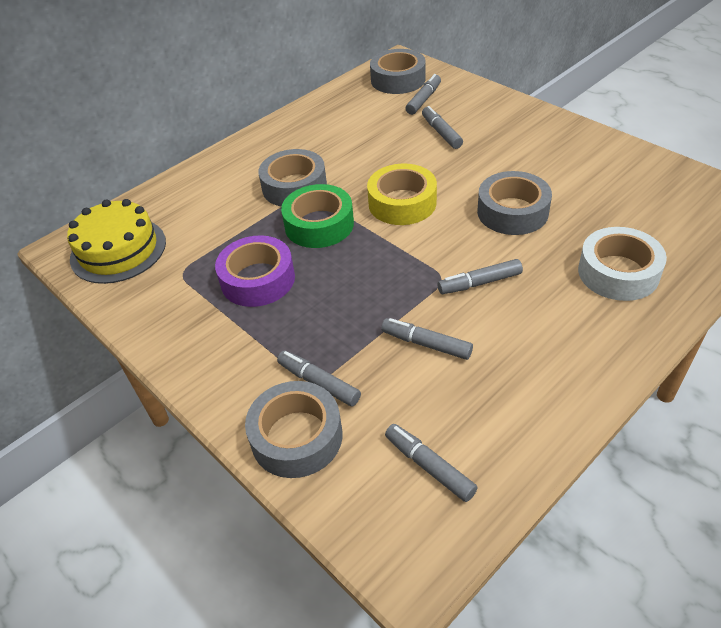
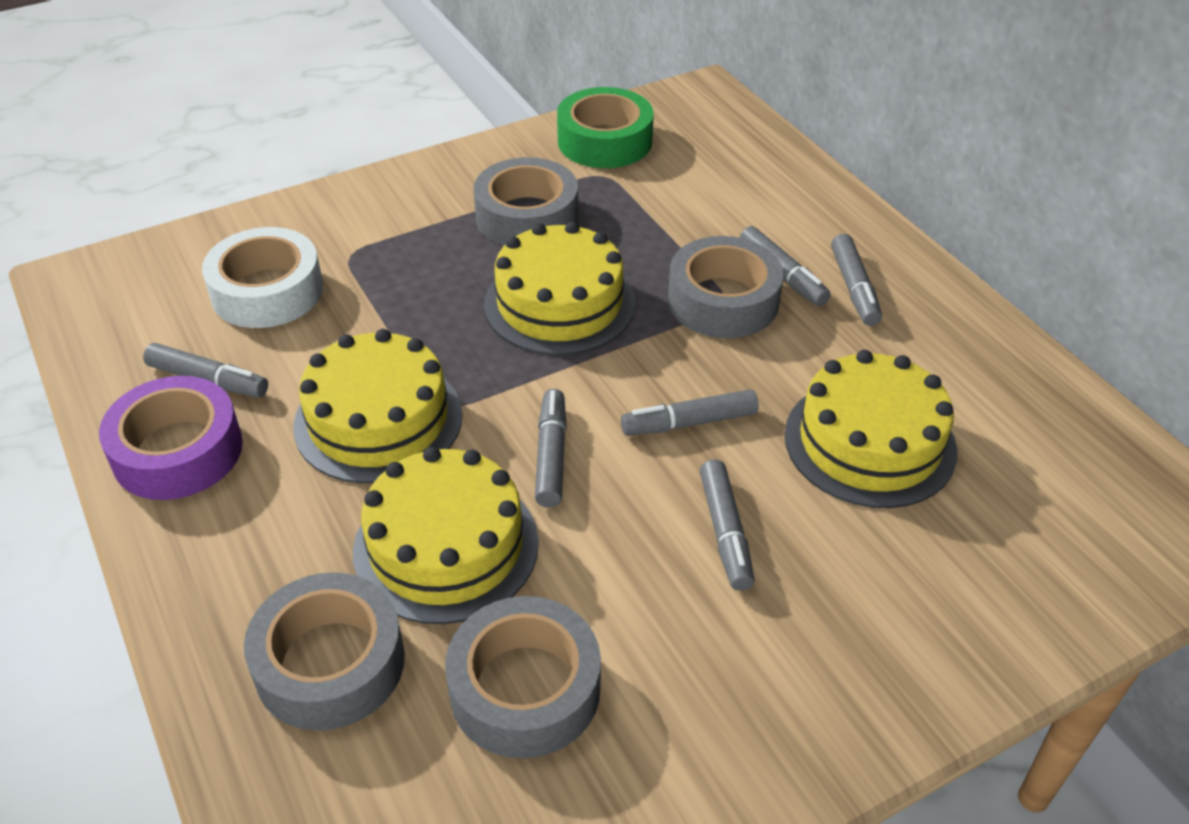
yellow cake: 1 -> 4
yellow tape: 1 -> 0

